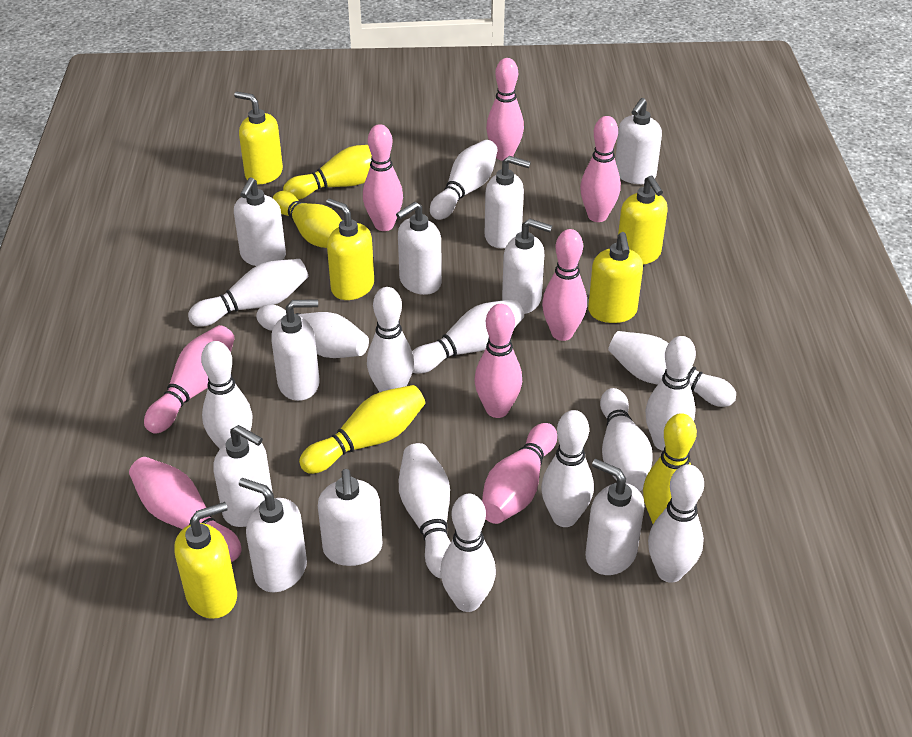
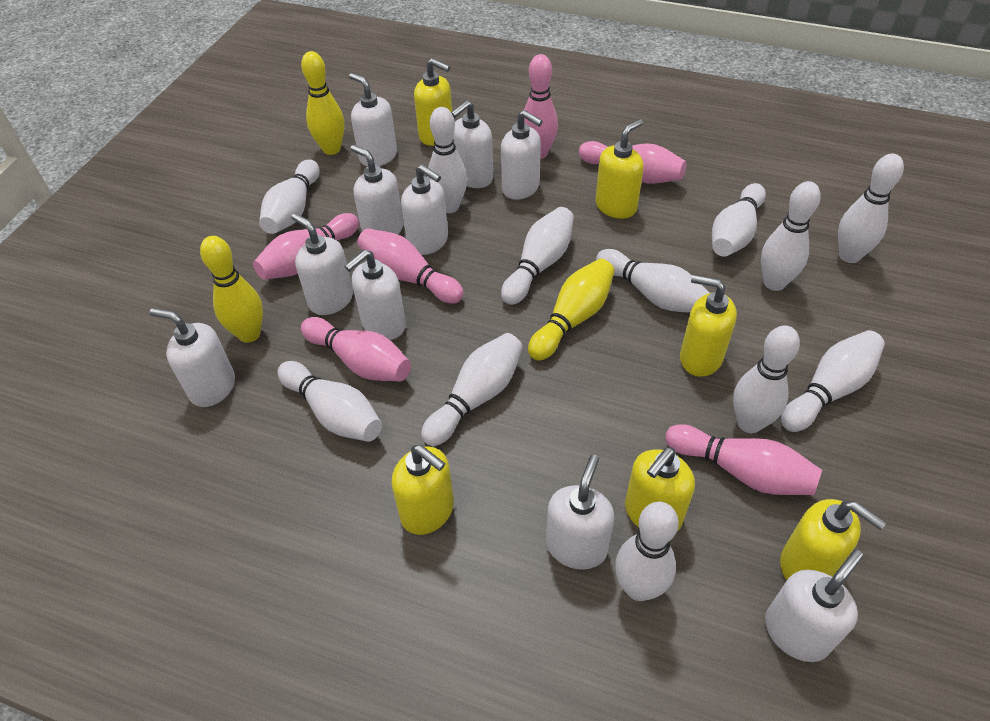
pink bowling pin: 8 -> 6
white bowling pin: 13 -> 12
yellow bowling pin: 4 -> 3
yellow soap dispenser: 5 -> 6

